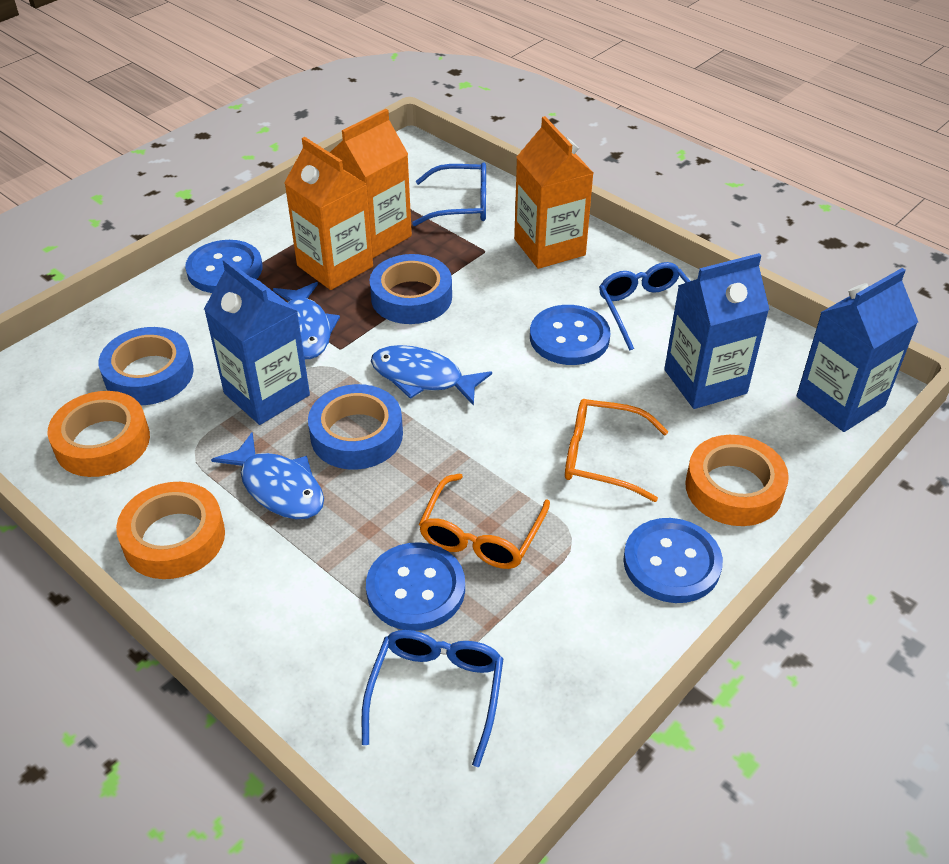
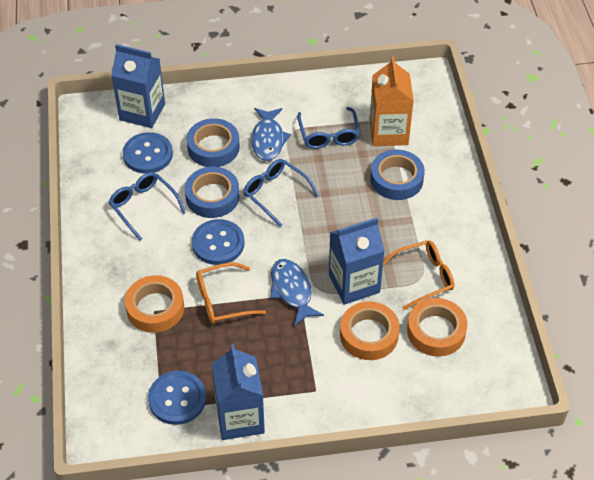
blue button: 4 -> 3
blue fish: 3 -> 2
orange carton: 3 -> 1

